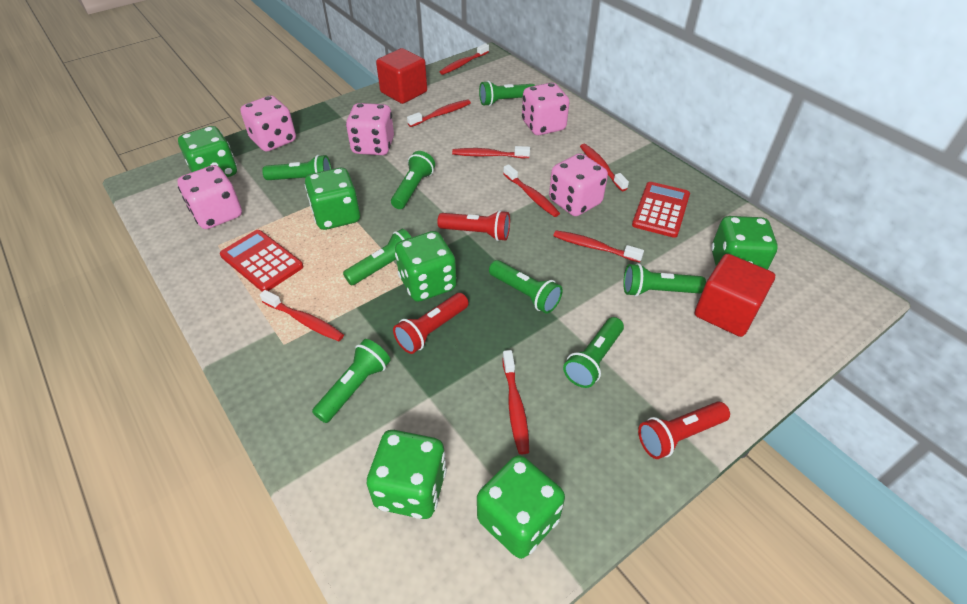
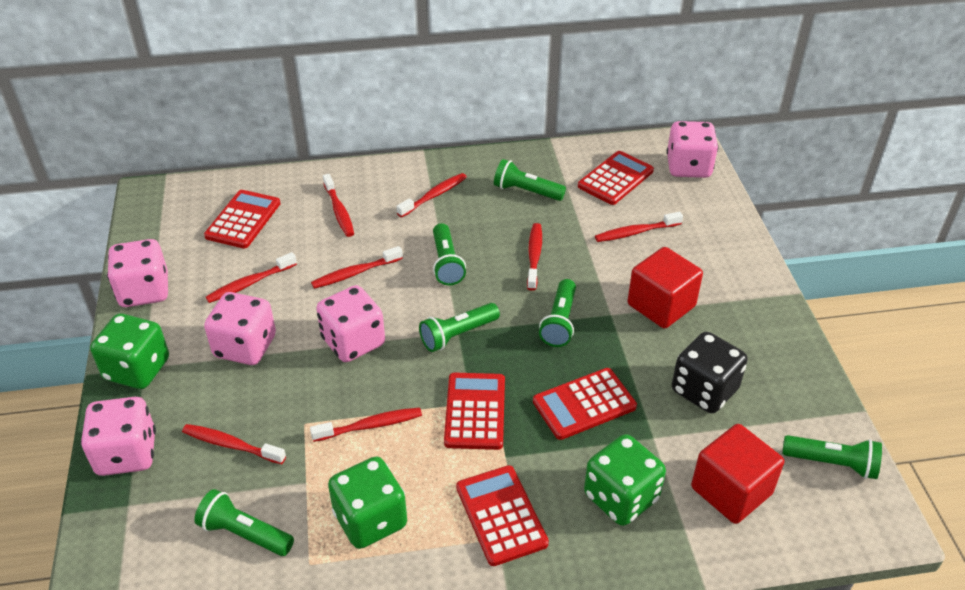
black dice: 0 -> 1
green dice: 6 -> 3
green flashlight: 8 -> 6
red calculator: 2 -> 5
red flashlight: 3 -> 0

